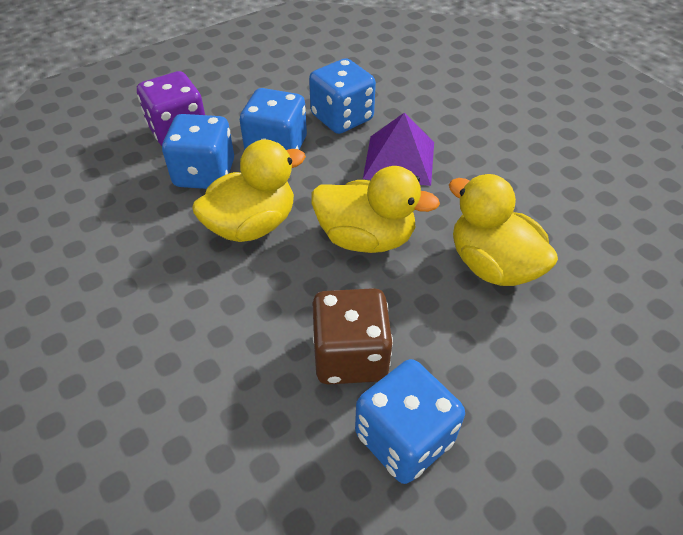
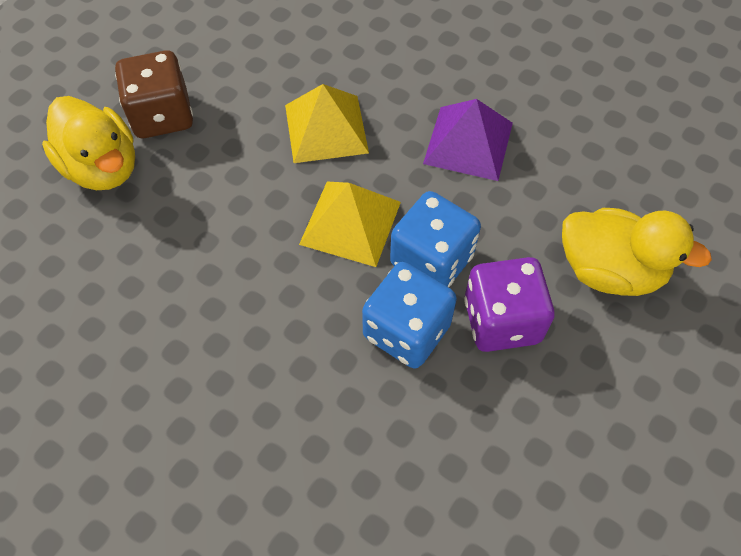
blue dice: 4 -> 2
yellow duck: 3 -> 2
yellow pyramid: 0 -> 2

